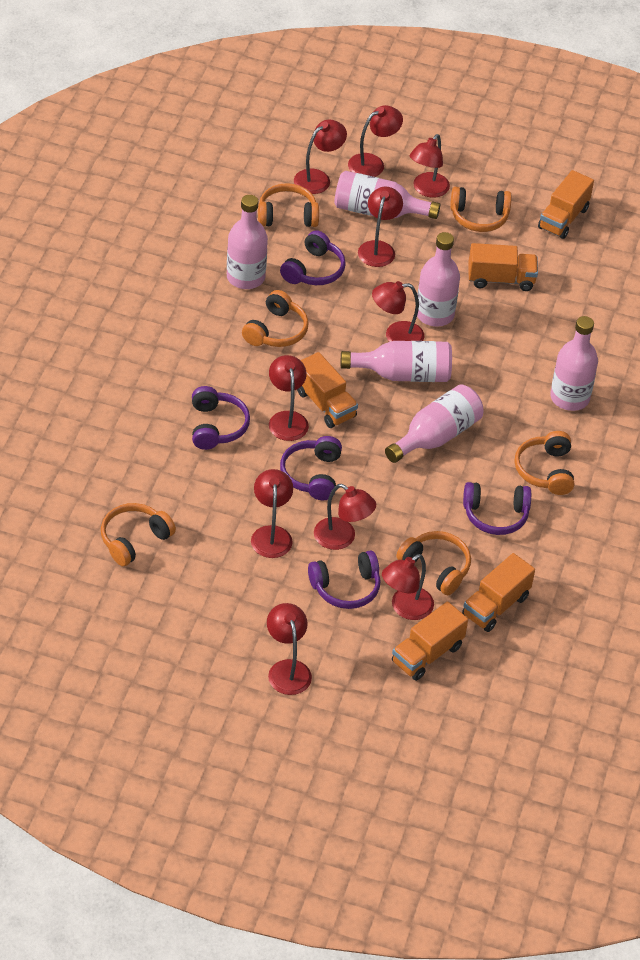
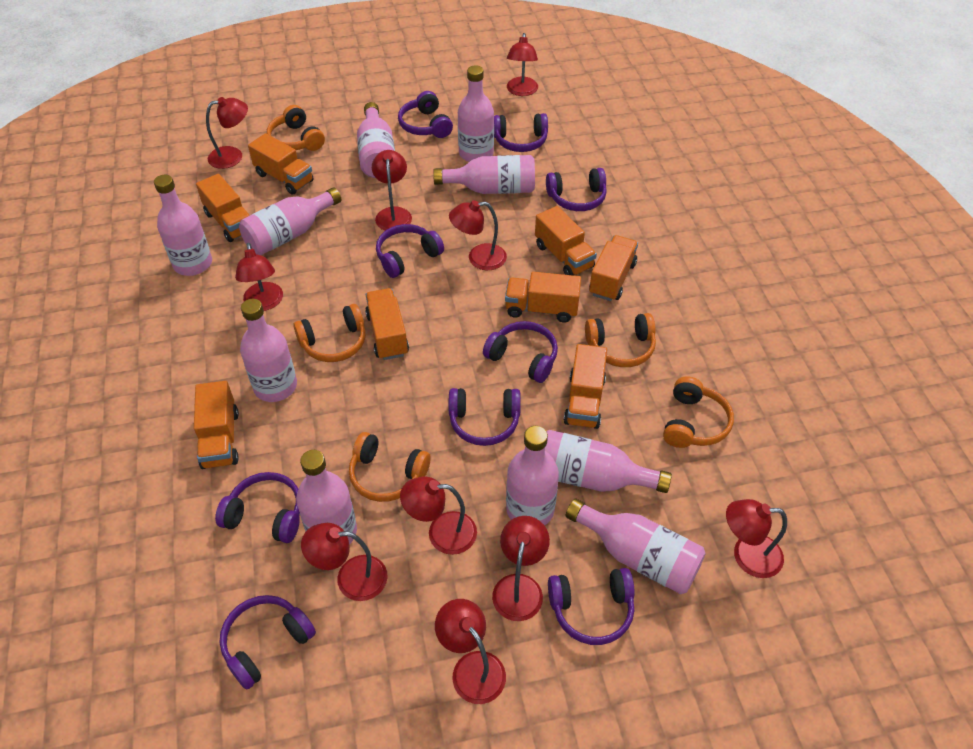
orange headphones: 6 -> 5
orange truck: 5 -> 8
pink bottle: 6 -> 10
purple headphones: 5 -> 9

